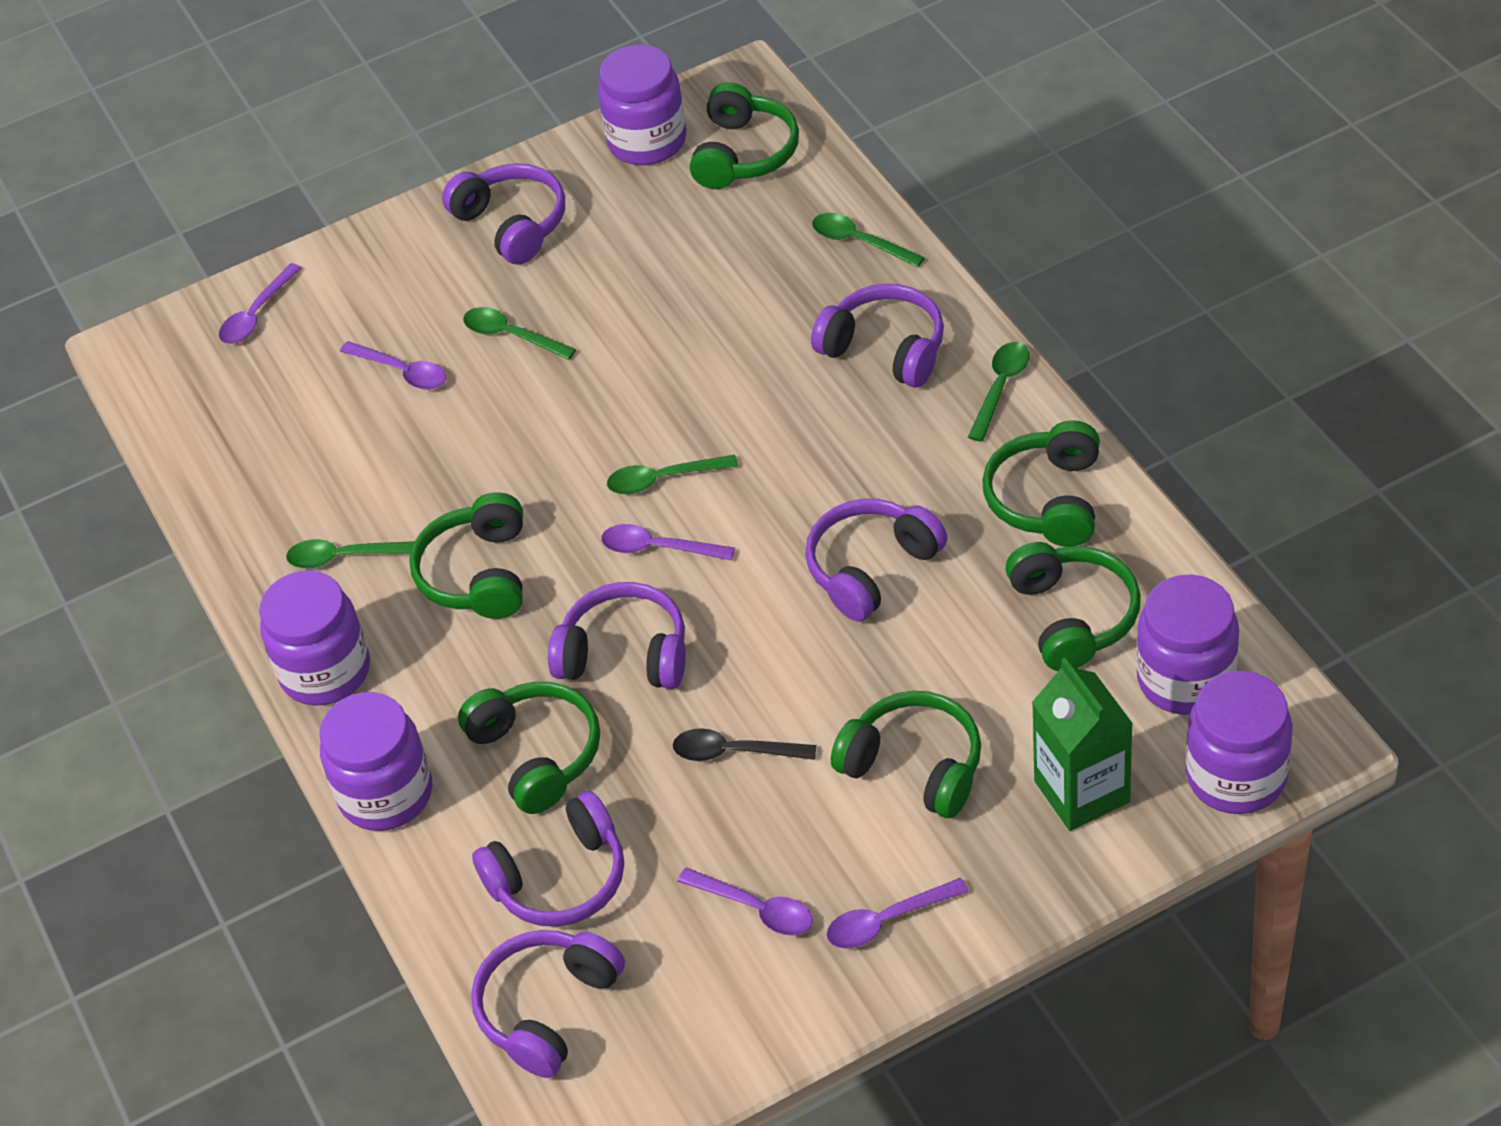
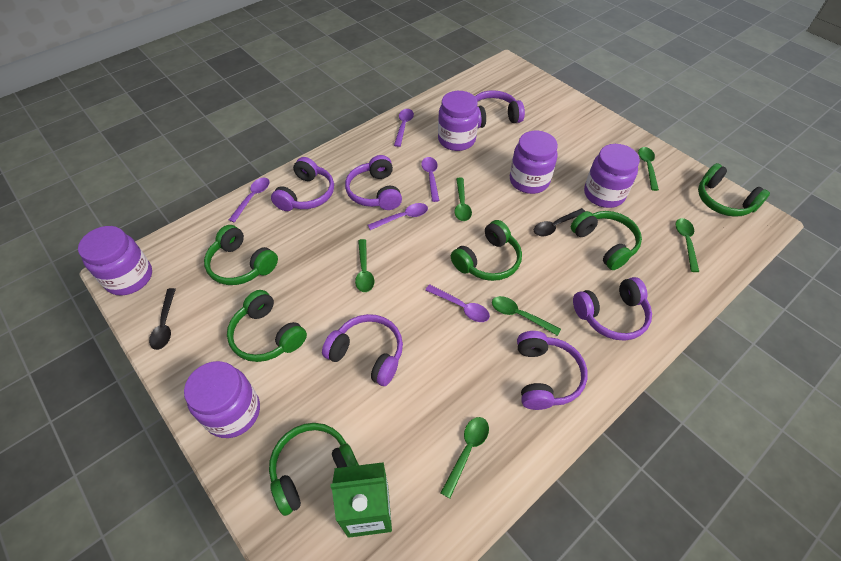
black spoon: 1 -> 2
green spoon: 5 -> 6

